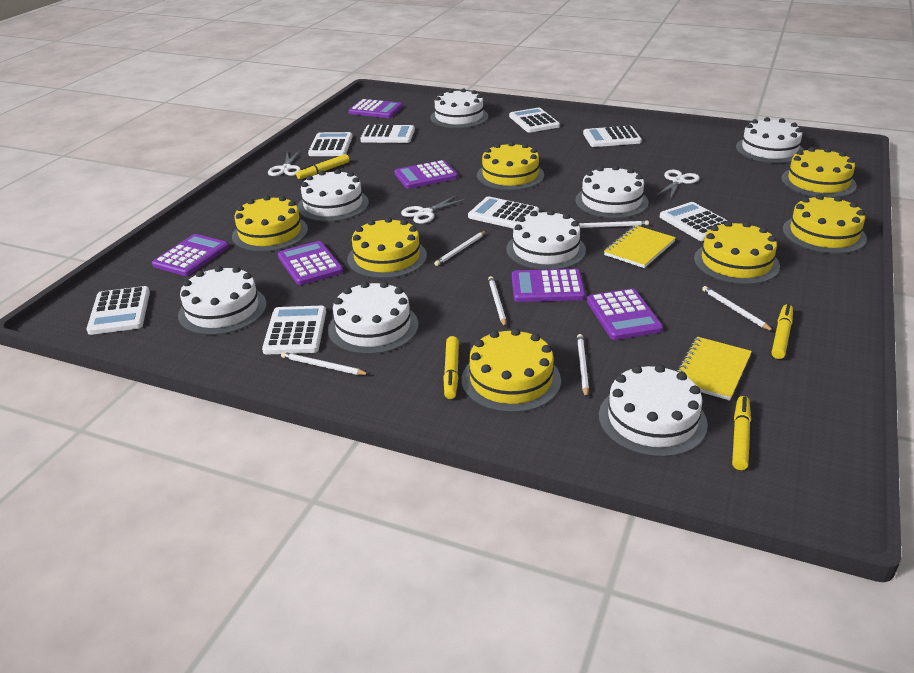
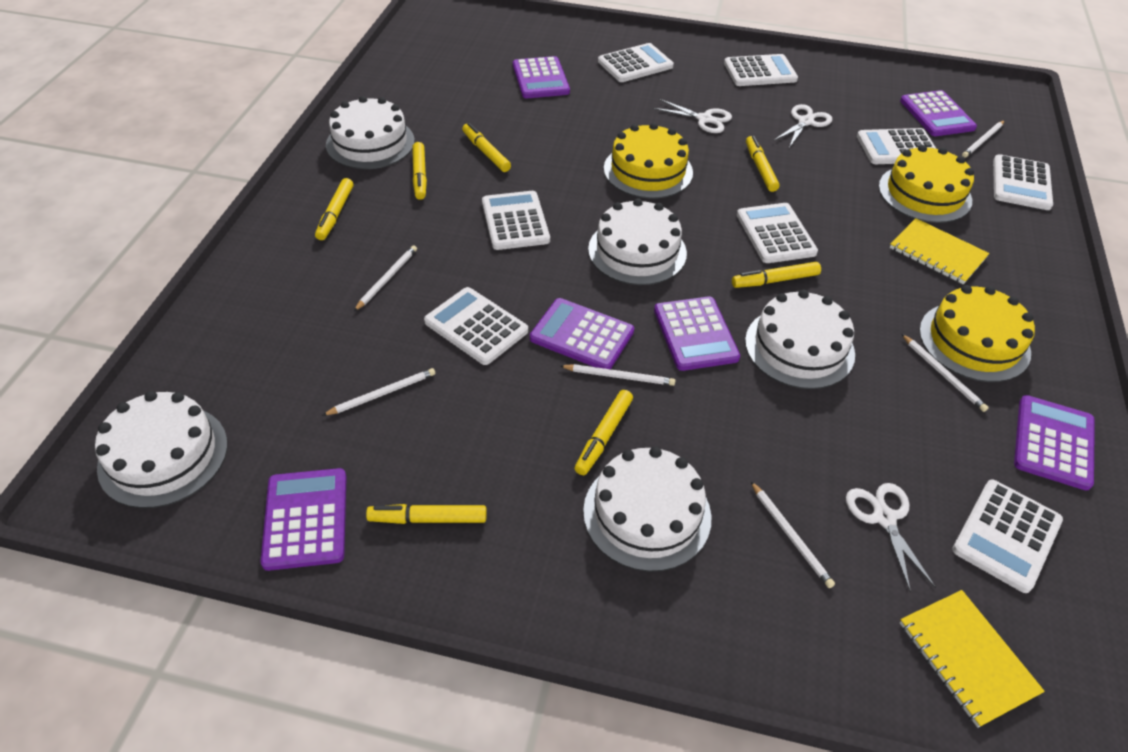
white cake: 8 -> 5
yellow cake: 7 -> 3
yellow marker: 4 -> 7

